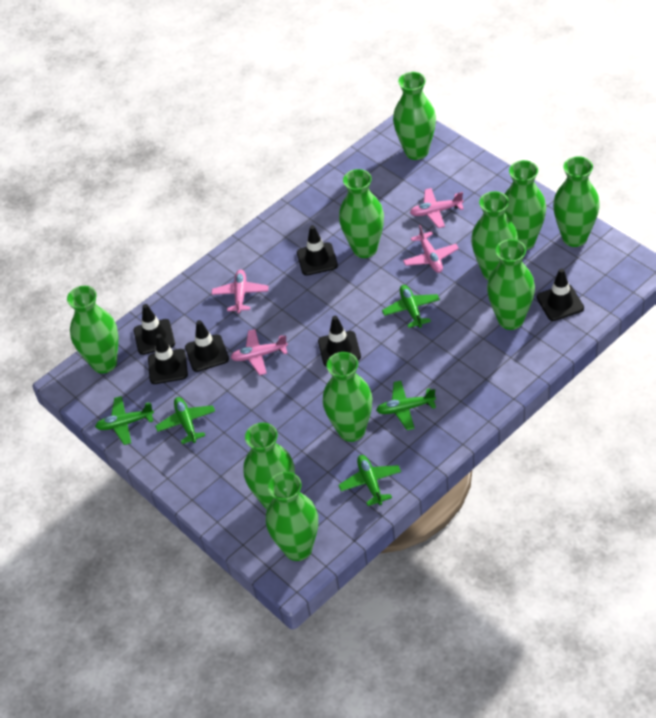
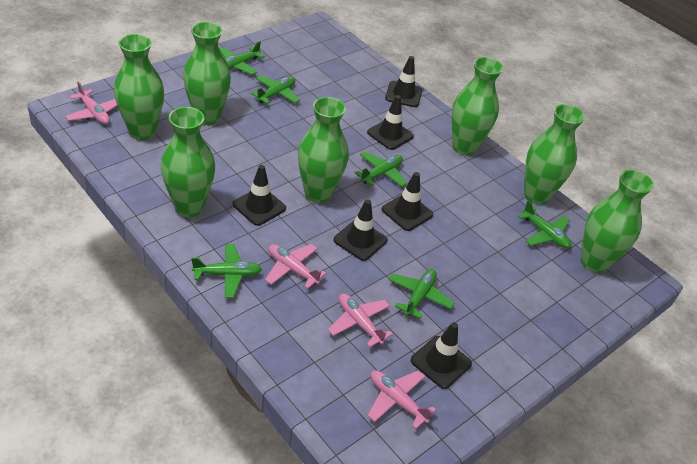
green plane: 5 -> 6
green vase: 10 -> 7

